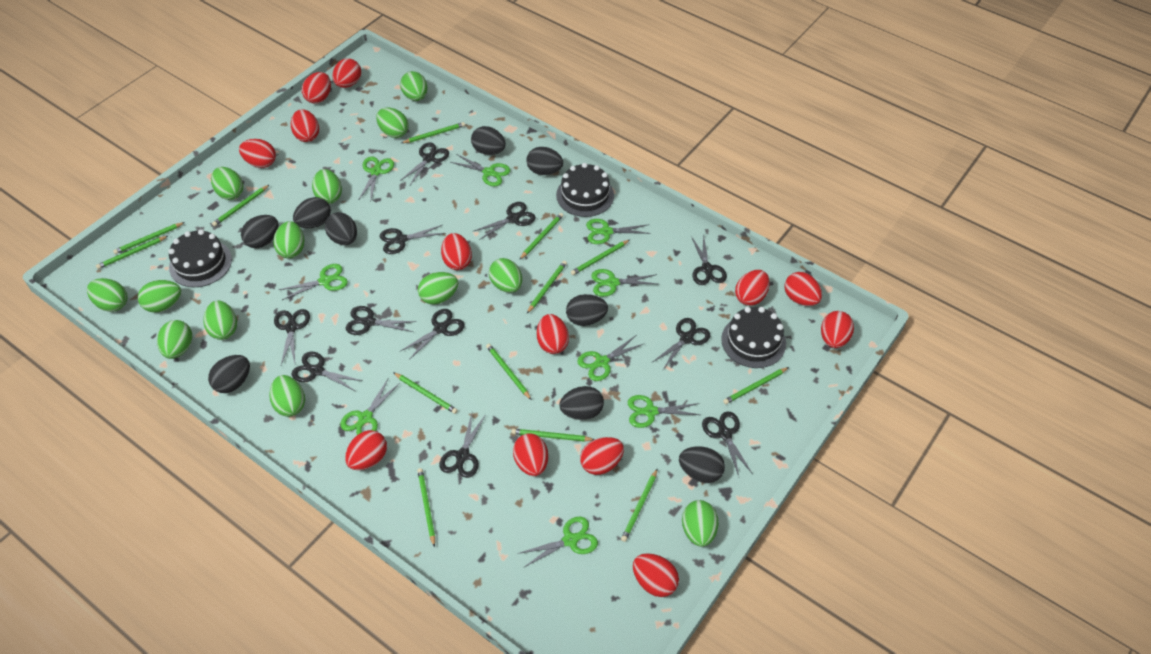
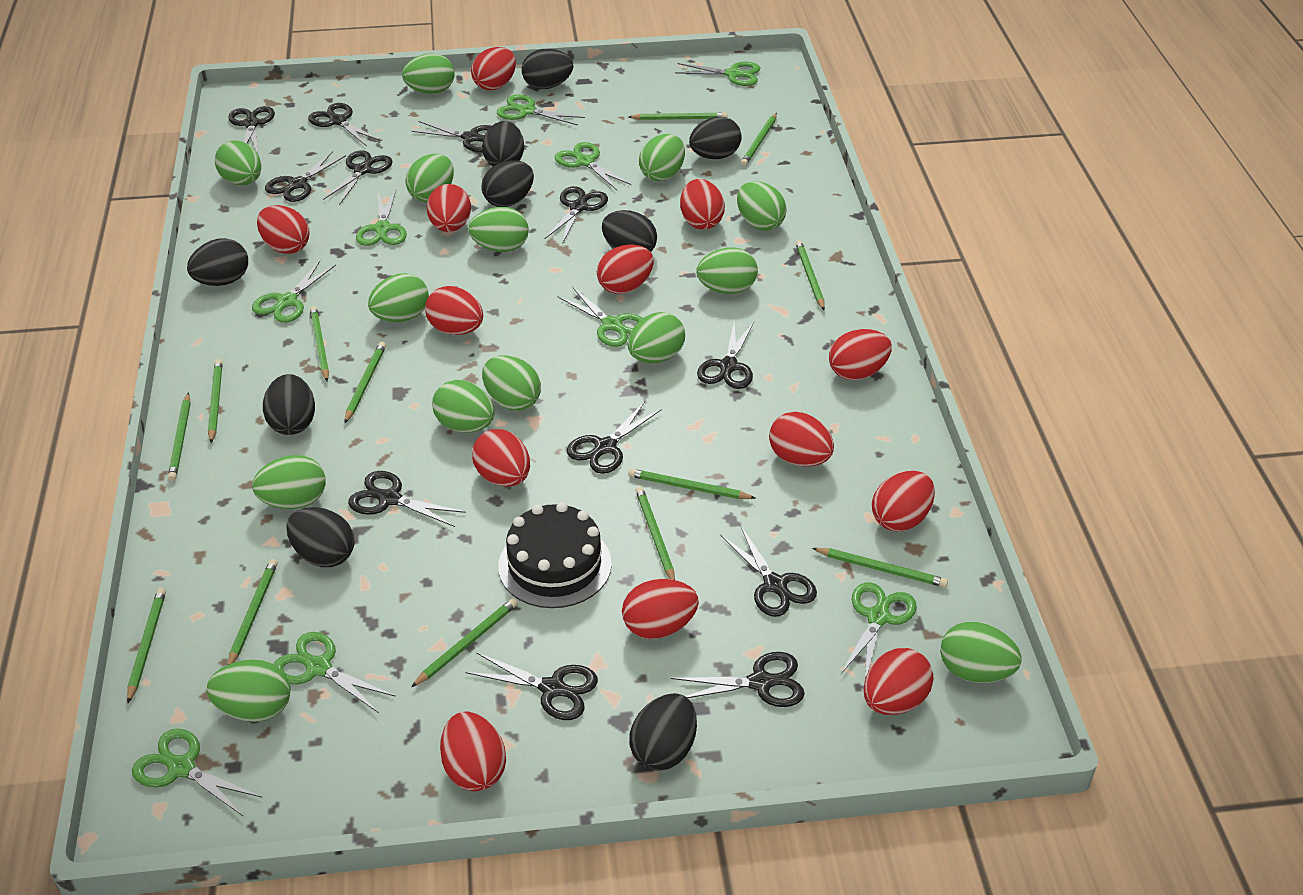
black cake: 3 -> 1
black scissors: 11 -> 12
green egg: 13 -> 14

